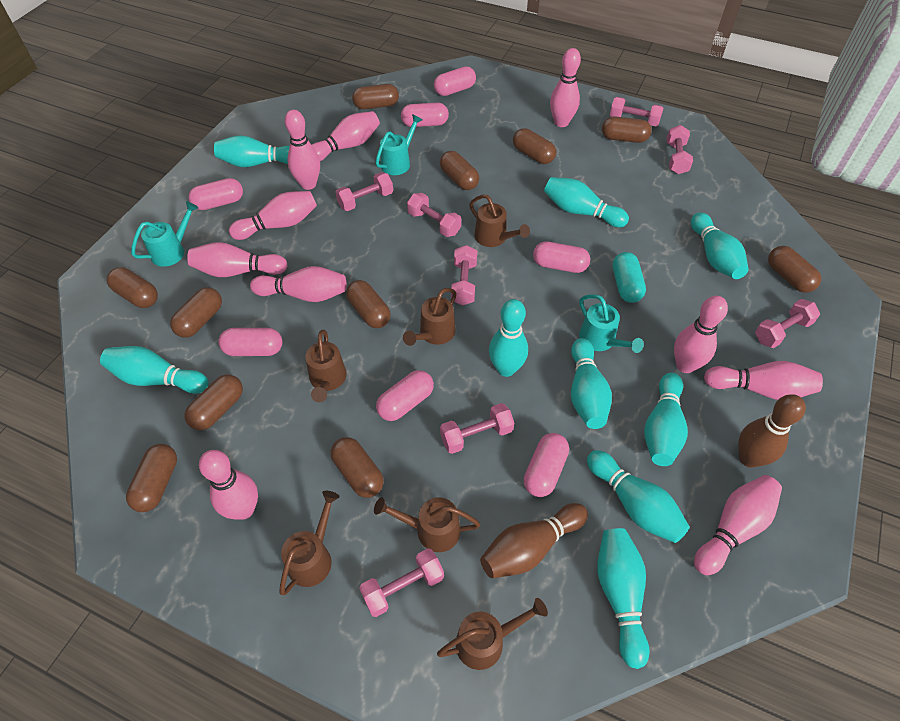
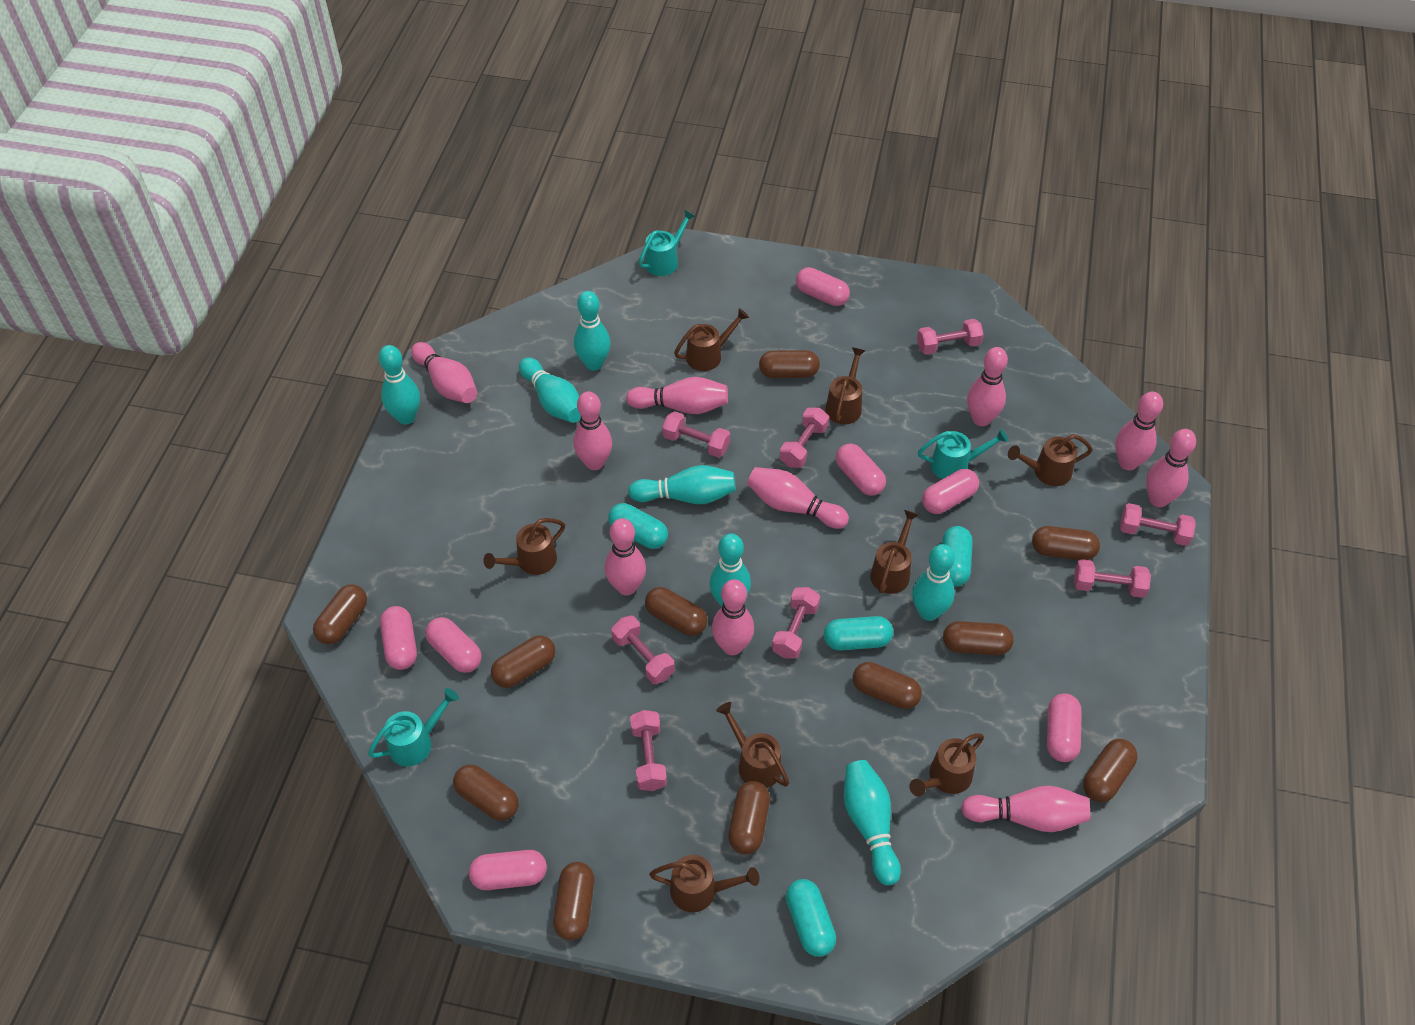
brown bowling pin: 2 -> 0
brown watering can: 6 -> 8
turquoise bowling pin: 9 -> 7
turquoise capsule: 1 -> 4

